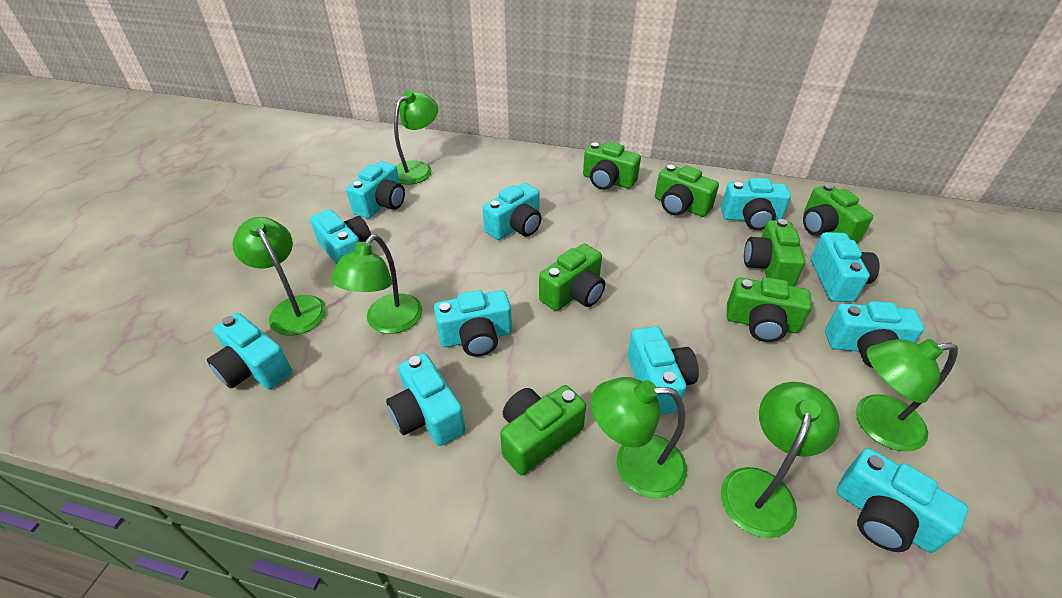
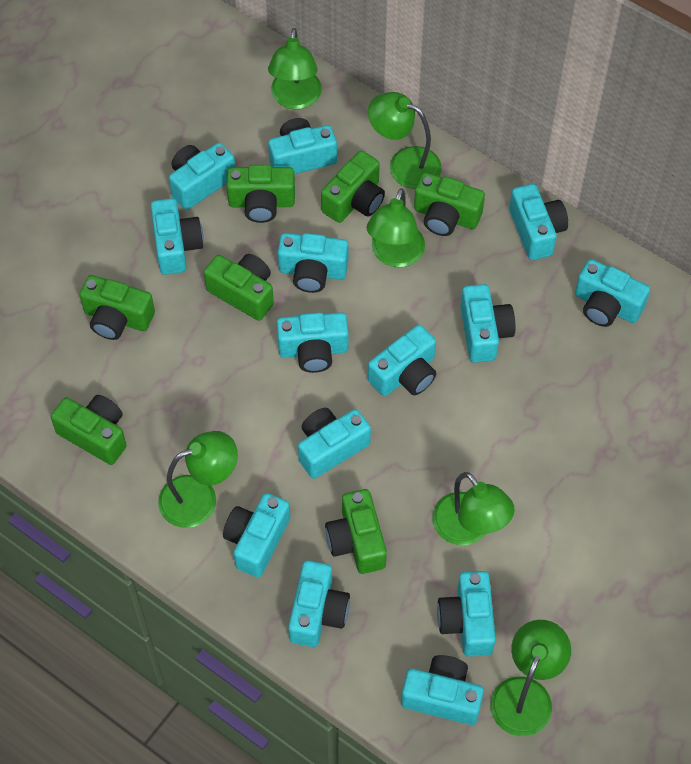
turquoise camera: 11 -> 14

